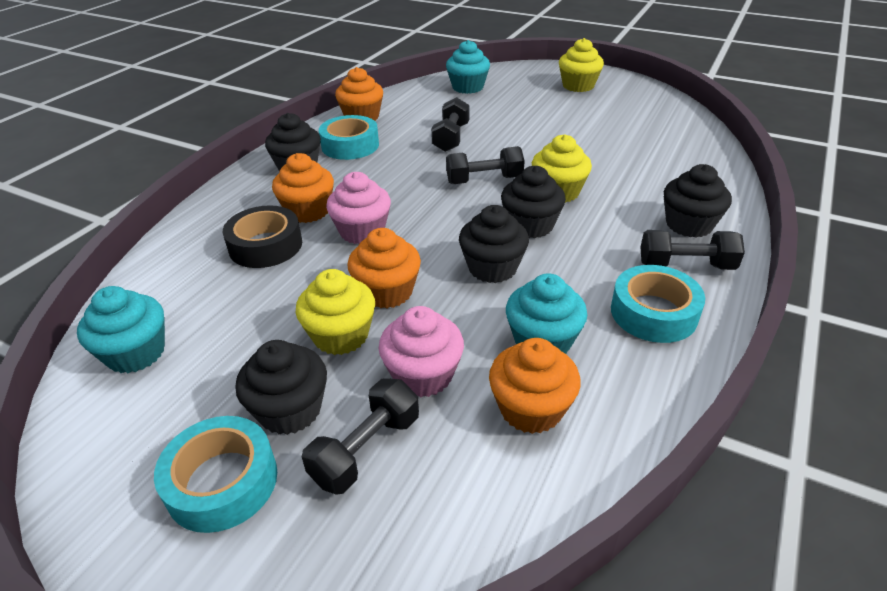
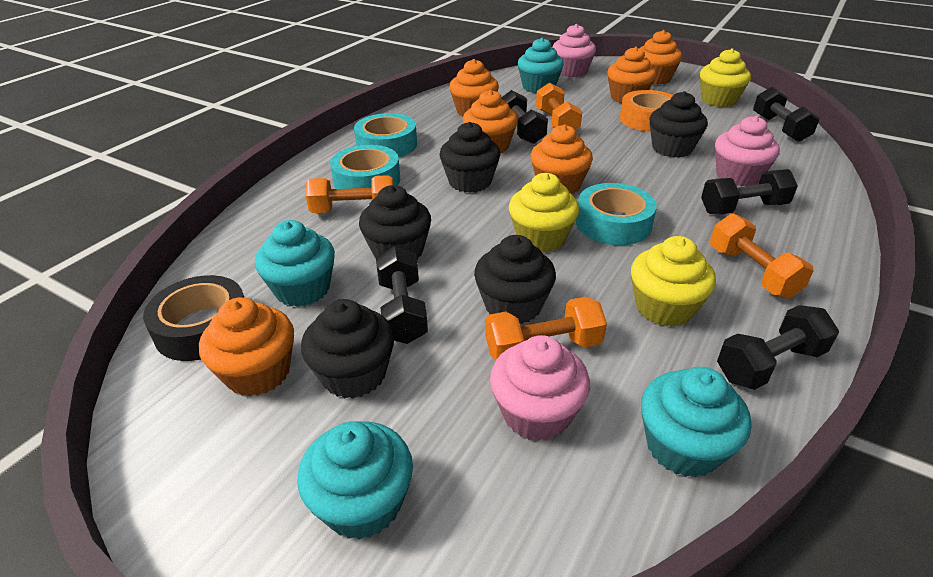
black dumbbell: 4 -> 5
orange cupcake: 4 -> 6
orange dumbbell: 0 -> 4
orange tape: 0 -> 1
pink cupcake: 2 -> 3
turquoise cupcake: 3 -> 4

